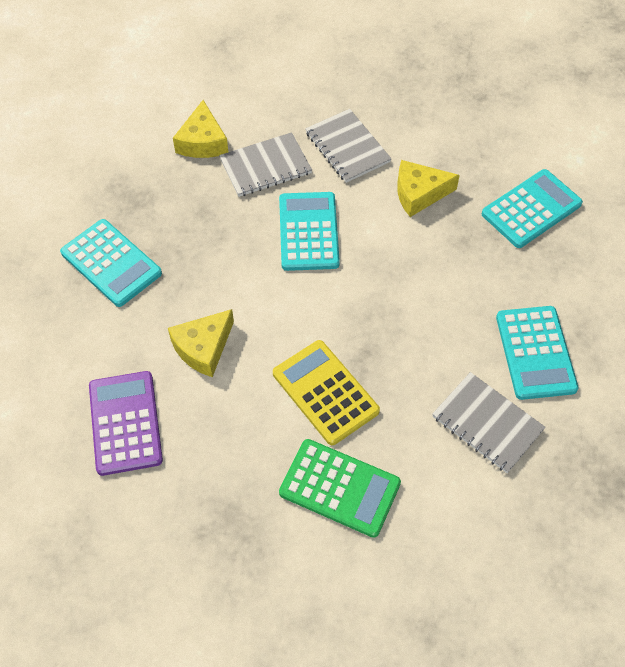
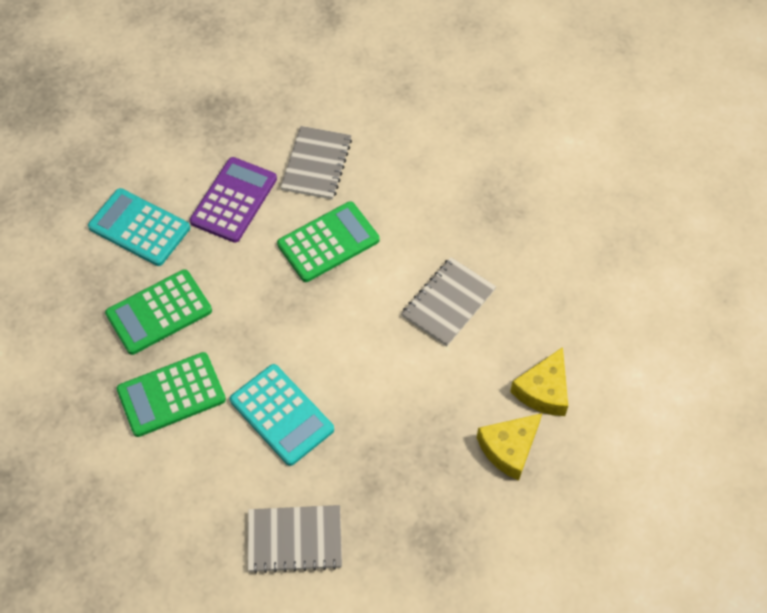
green calculator: 1 -> 3
turquoise calculator: 4 -> 2
yellow calculator: 1 -> 0
yellow cheese: 3 -> 2

